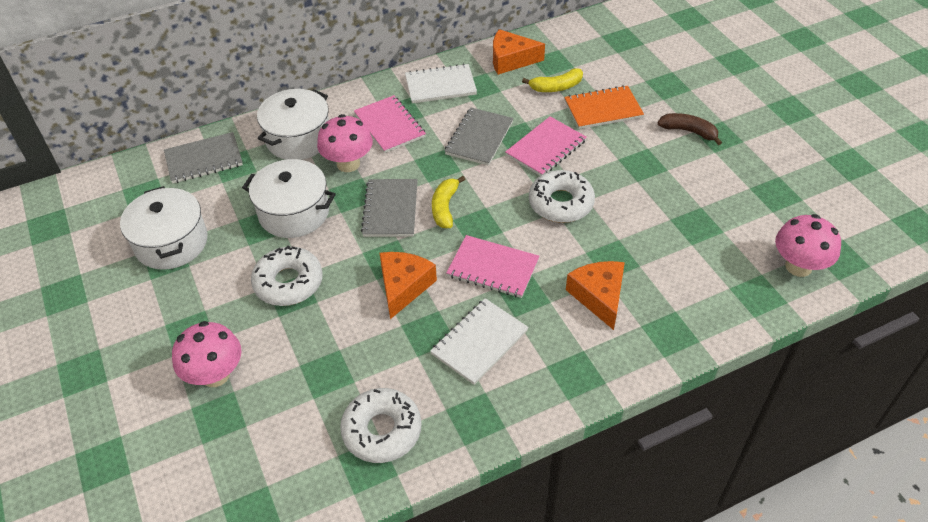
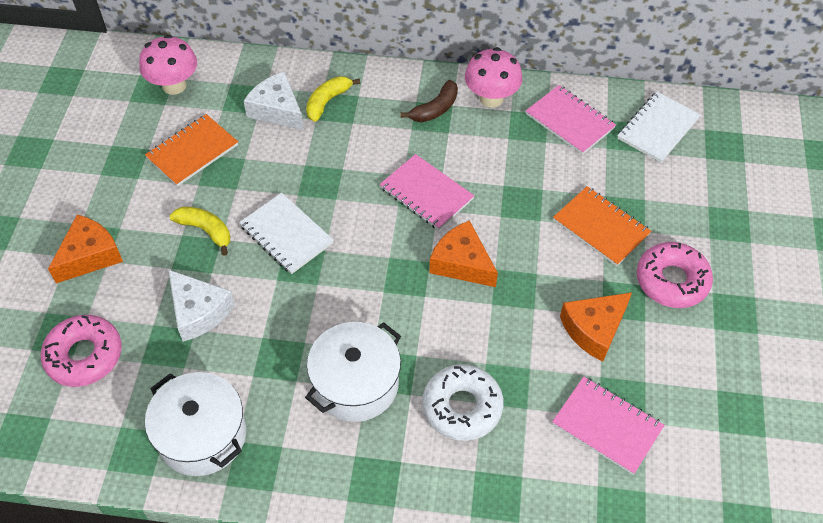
grey notebook: 3 -> 0
orange notebook: 1 -> 2
pink donut: 0 -> 2
pink mushroom: 3 -> 2
white cheese: 0 -> 2
white donut: 3 -> 1
white pot: 3 -> 2

